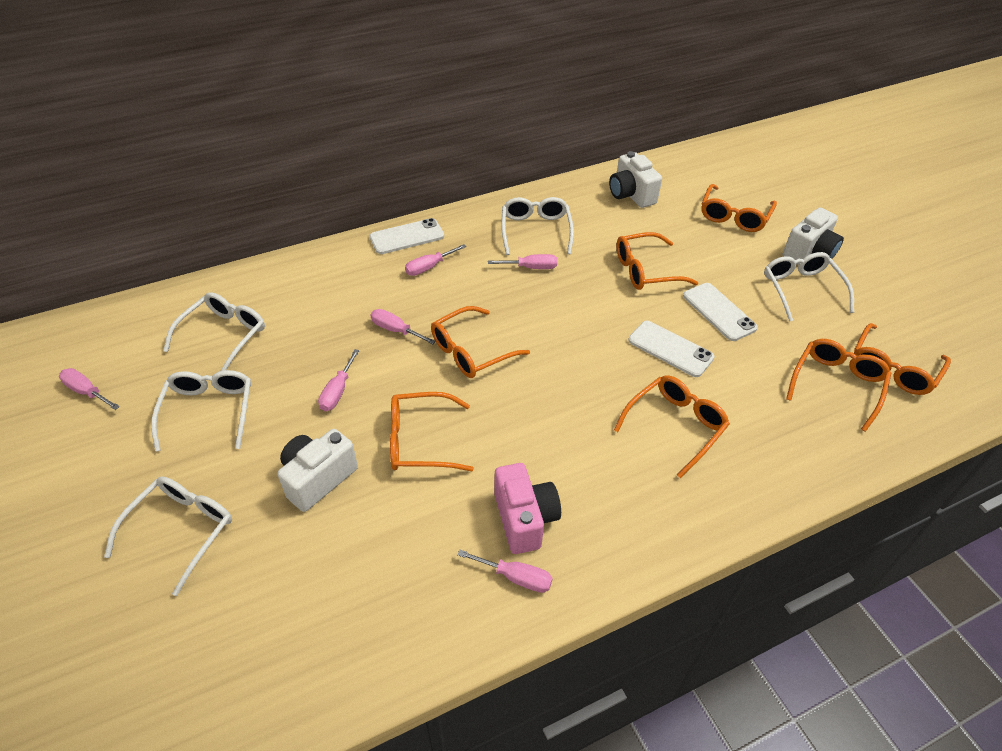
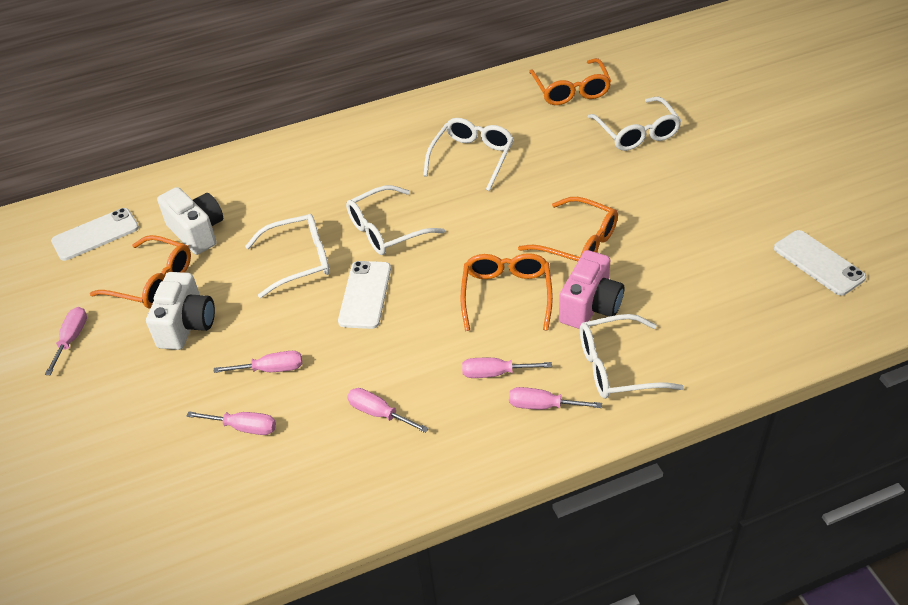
orange glasses: 7 -> 4
white camera: 3 -> 2

